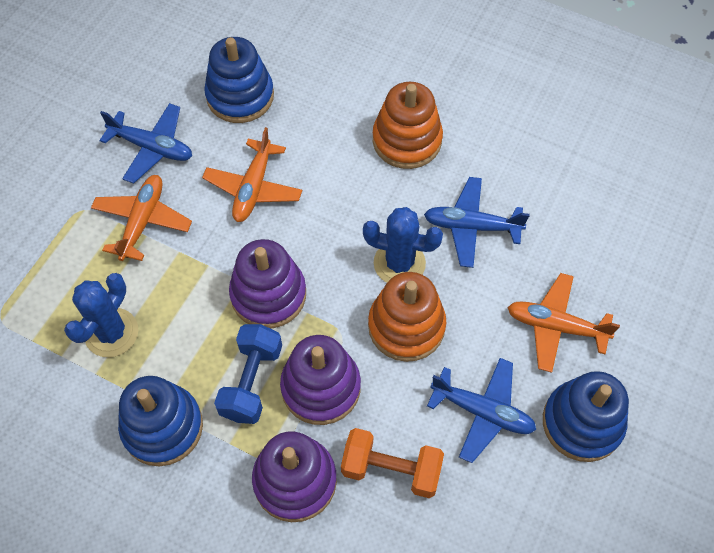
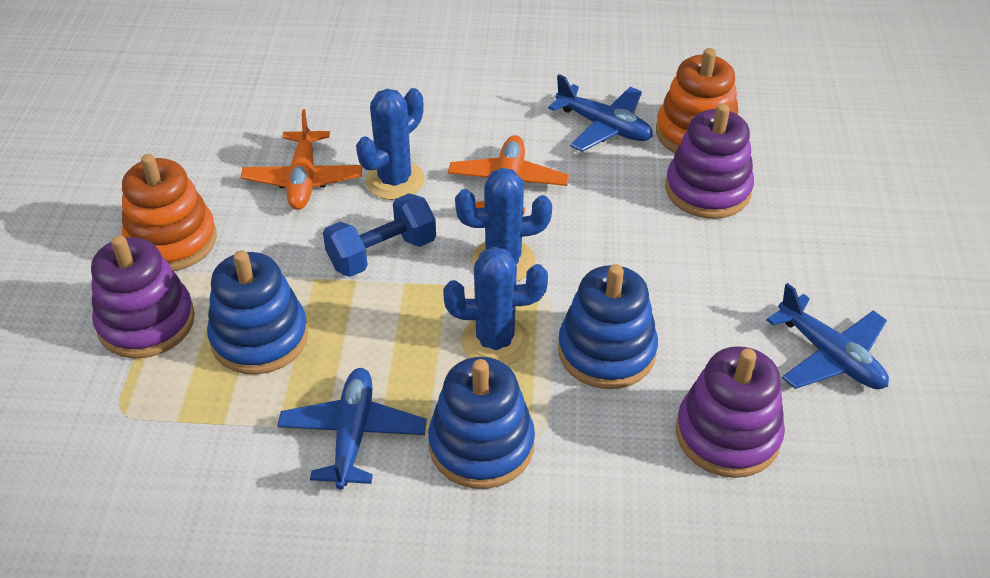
blue cactus: 2 -> 3
orange dumbbell: 1 -> 0
orange plane: 3 -> 2

